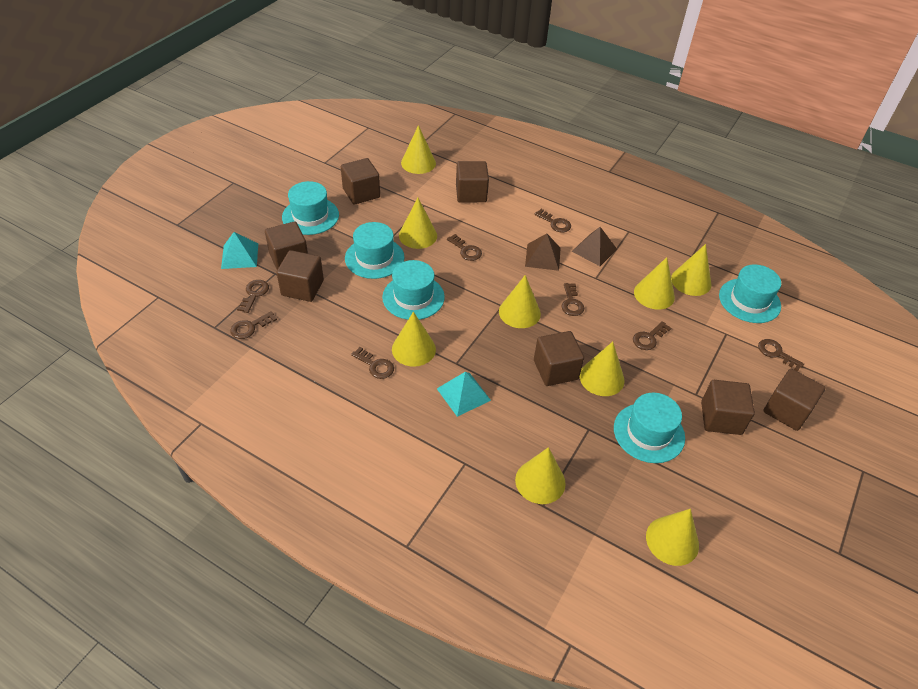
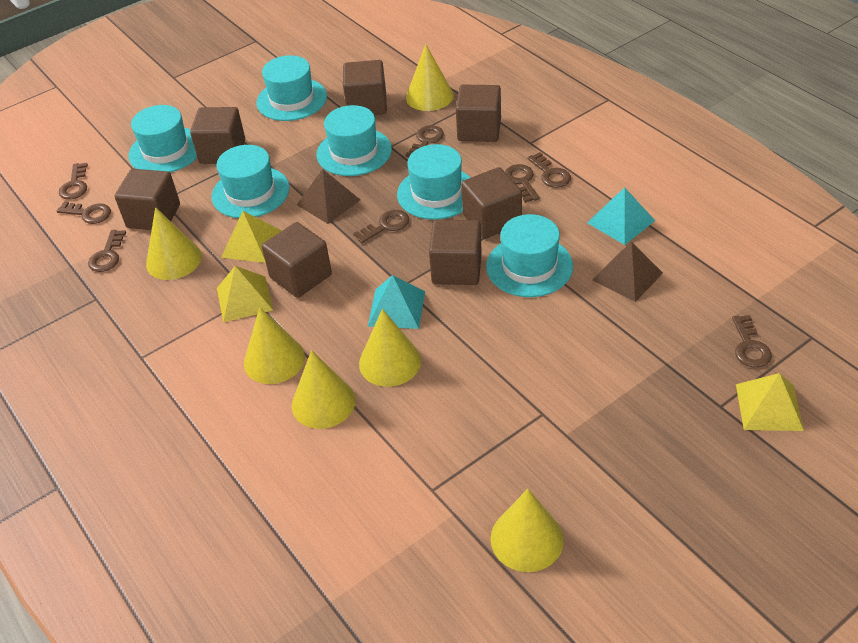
turquoise hat: 5 -> 6
yellow cone: 9 -> 6
yellow pyramid: 0 -> 3

